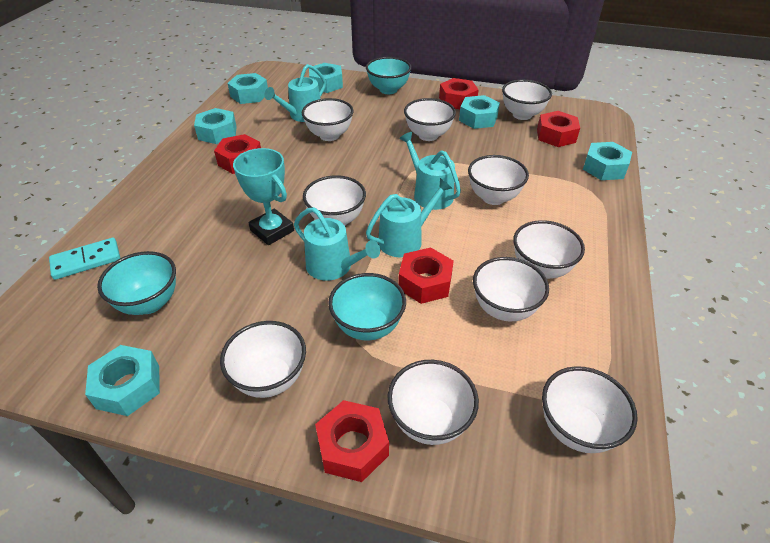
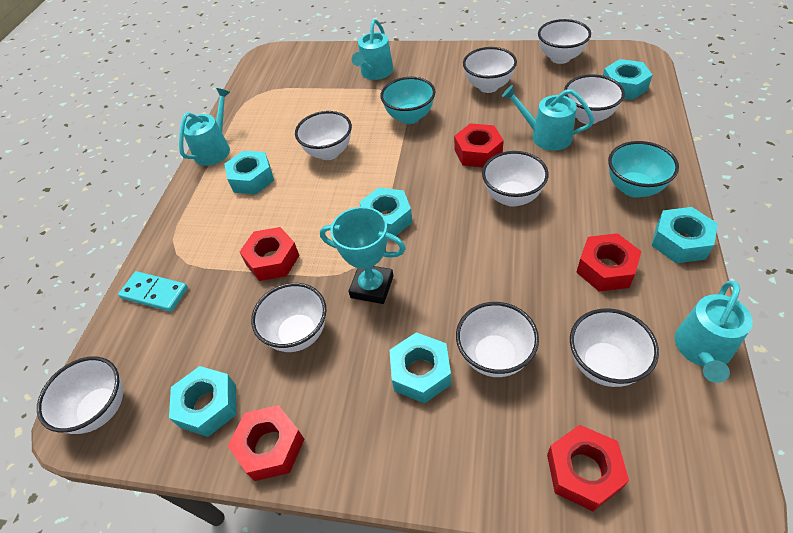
turquoise bowl: 3 -> 2
white bowl: 10 -> 9

